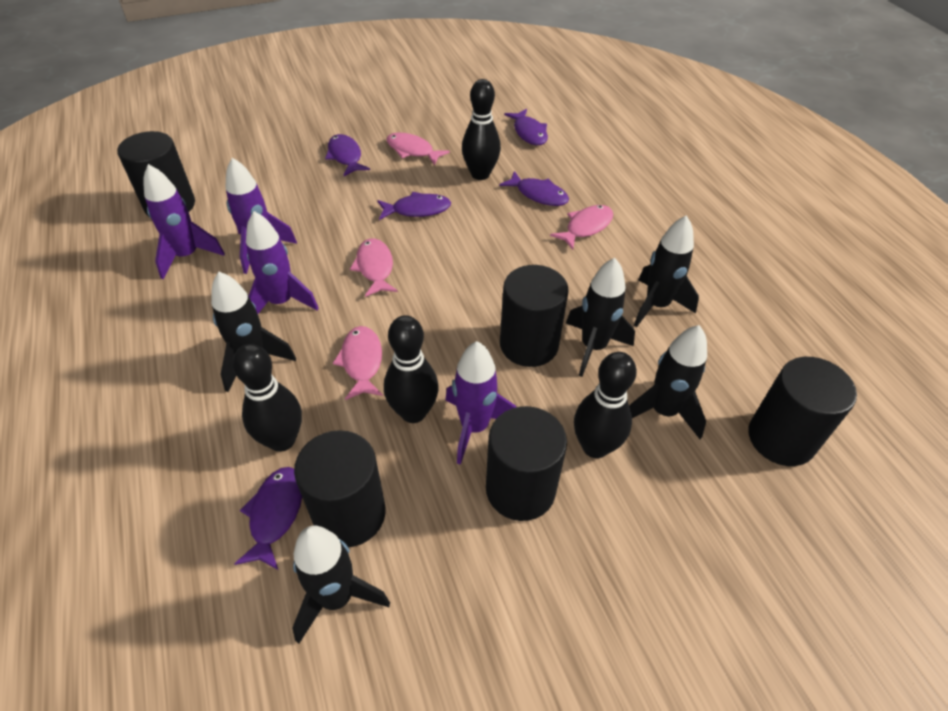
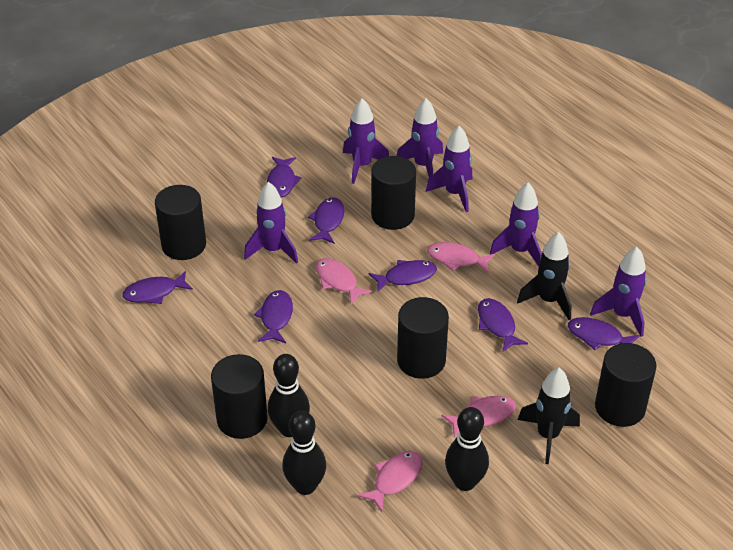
black bowling pin: 4 -> 3
black rocket: 5 -> 2
purple fish: 5 -> 7
purple rocket: 4 -> 6

